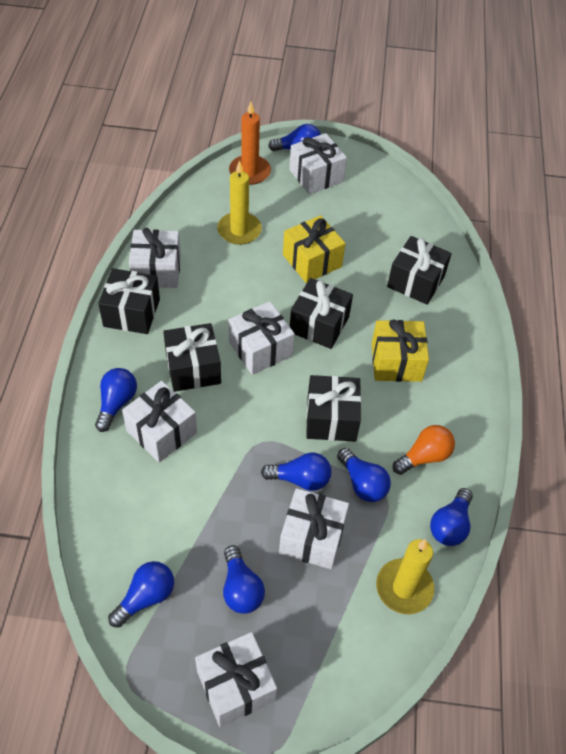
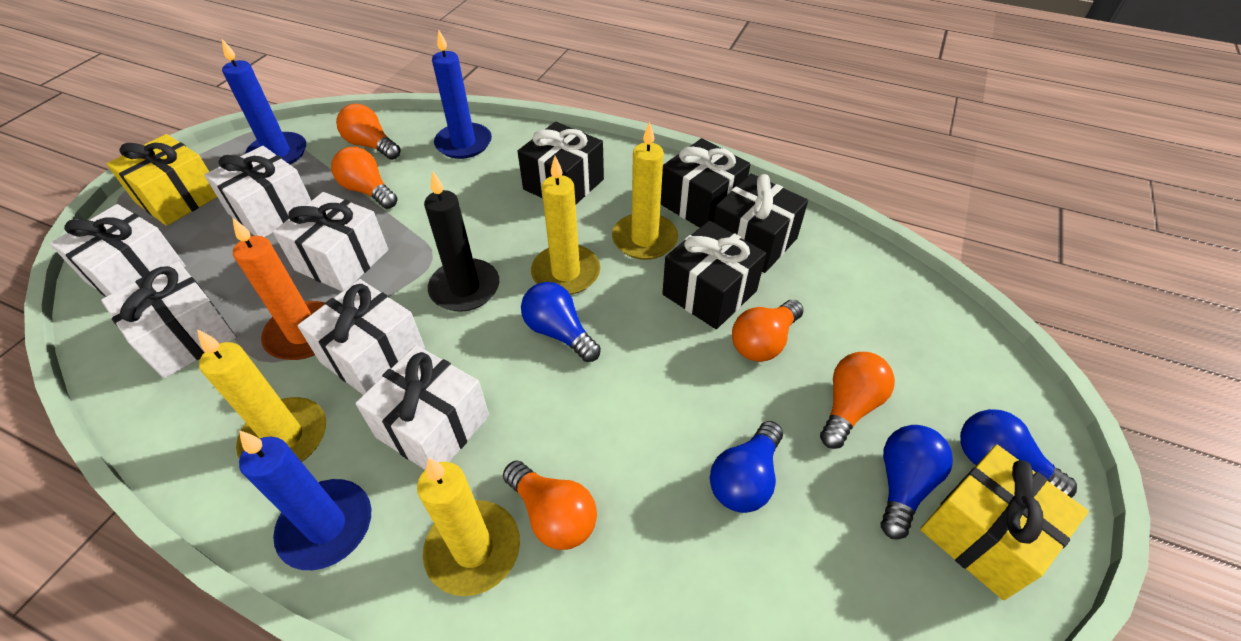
black candle: 0 -> 1
black gift: 5 -> 4
blue candle: 0 -> 3
blue light bulb: 7 -> 4
orange light bulb: 1 -> 5
yellow candle: 2 -> 4

